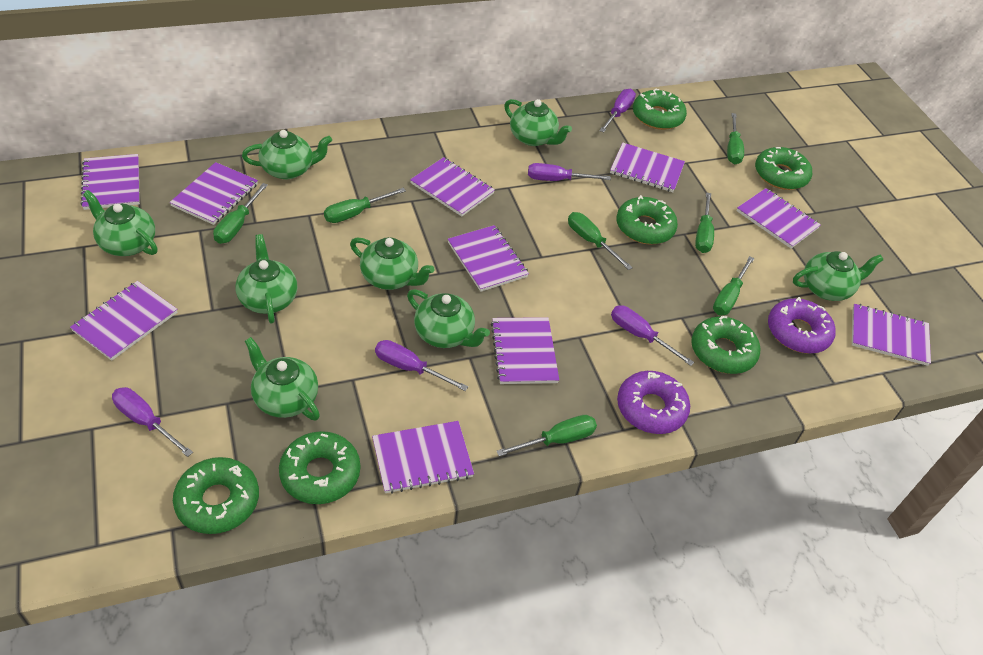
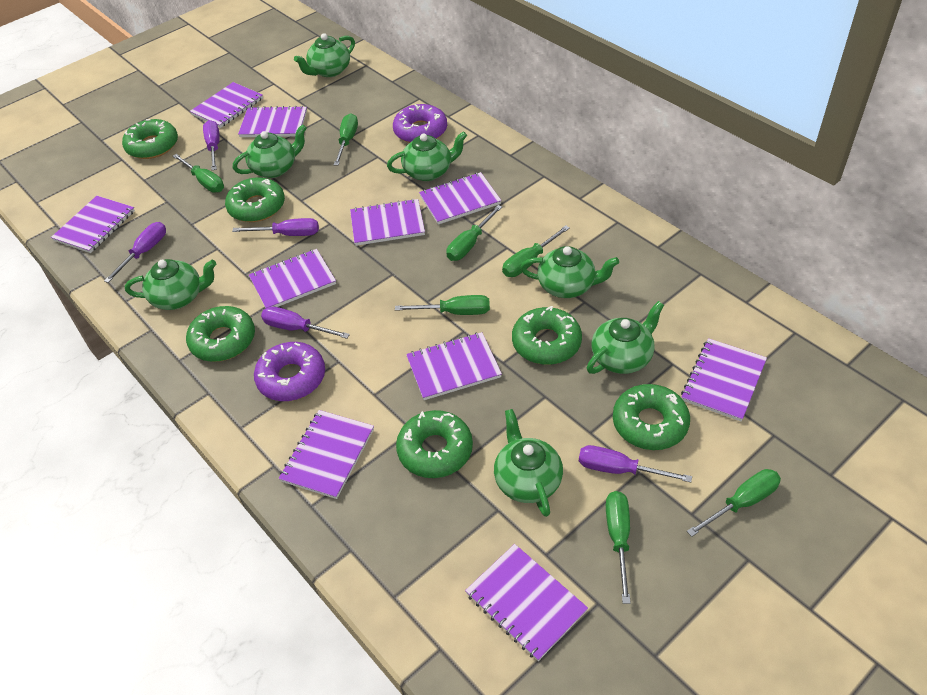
green teapot: 8 -> 7

